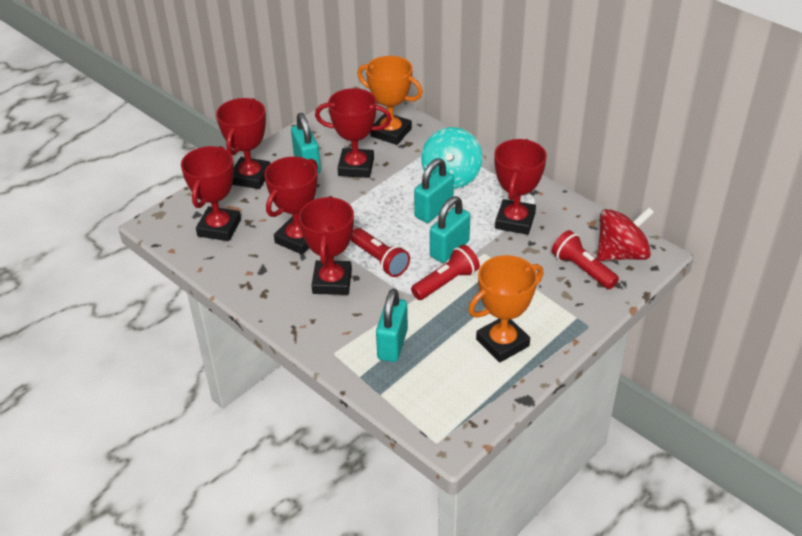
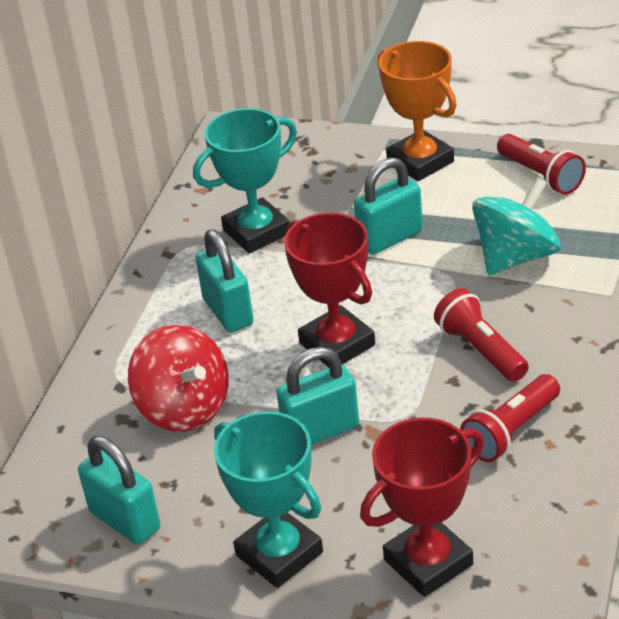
orange trophy: 2 -> 1
red trophy: 6 -> 2
turquoise trophy: 0 -> 2

